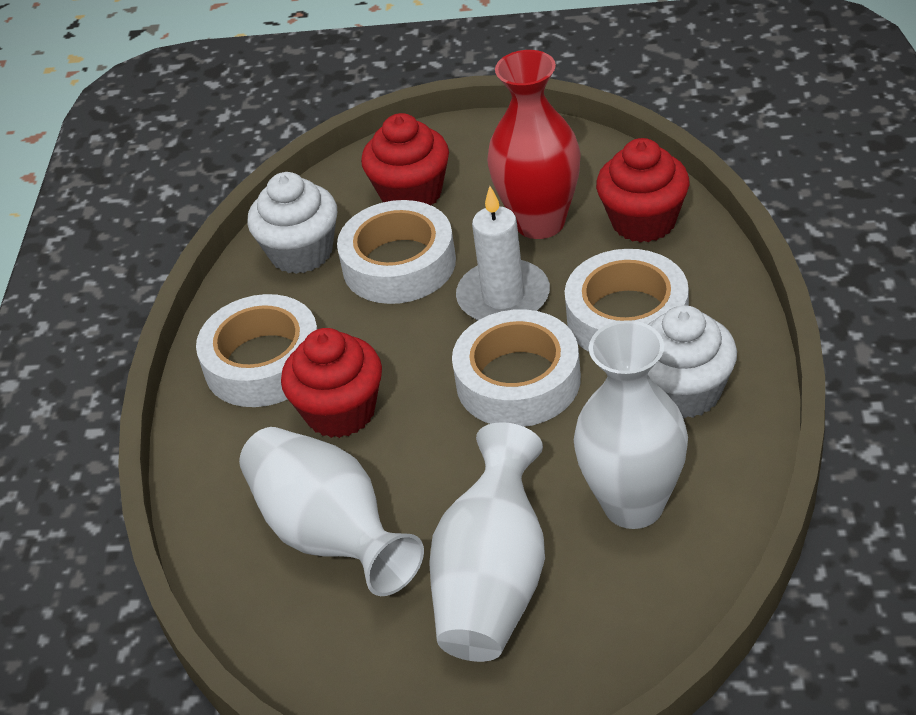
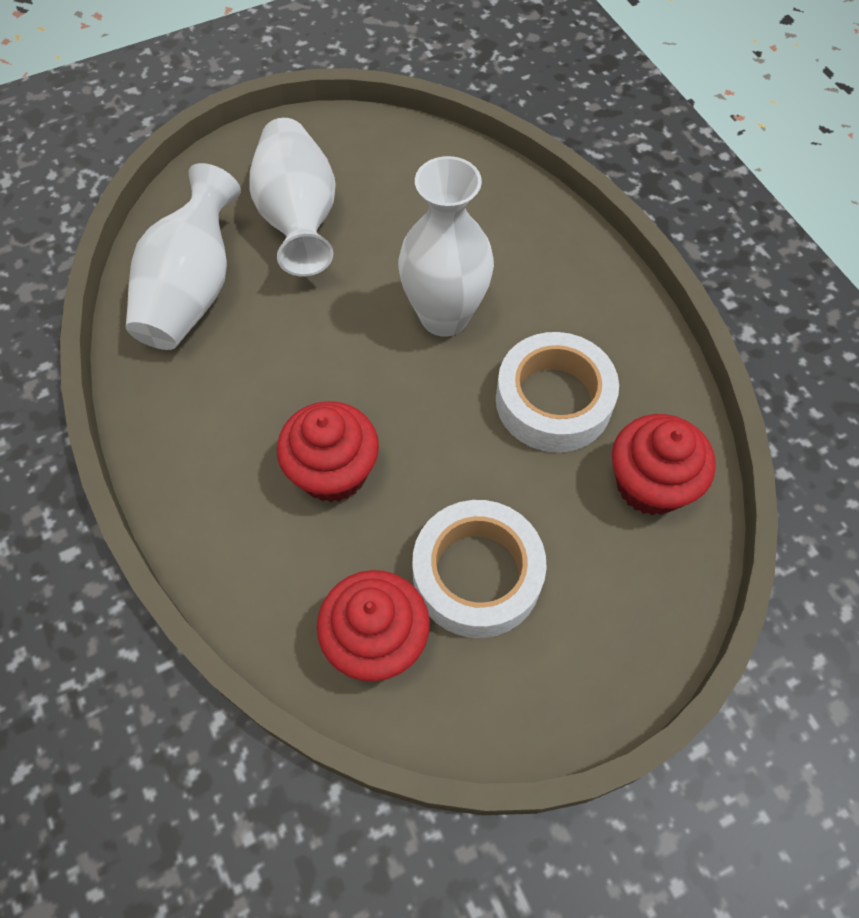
red vase: 1 -> 0
white candle: 1 -> 0
white cupcake: 2 -> 0
white tape: 4 -> 2

